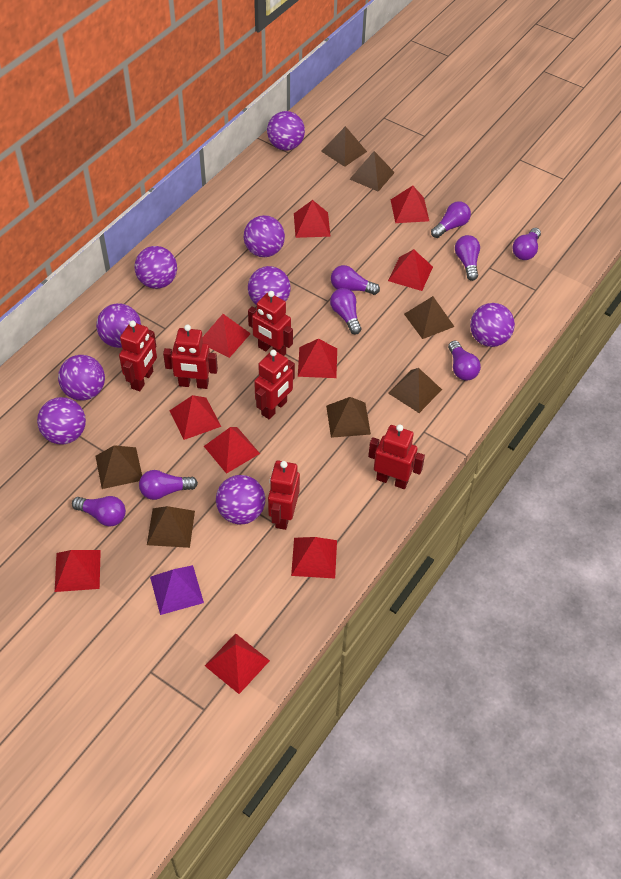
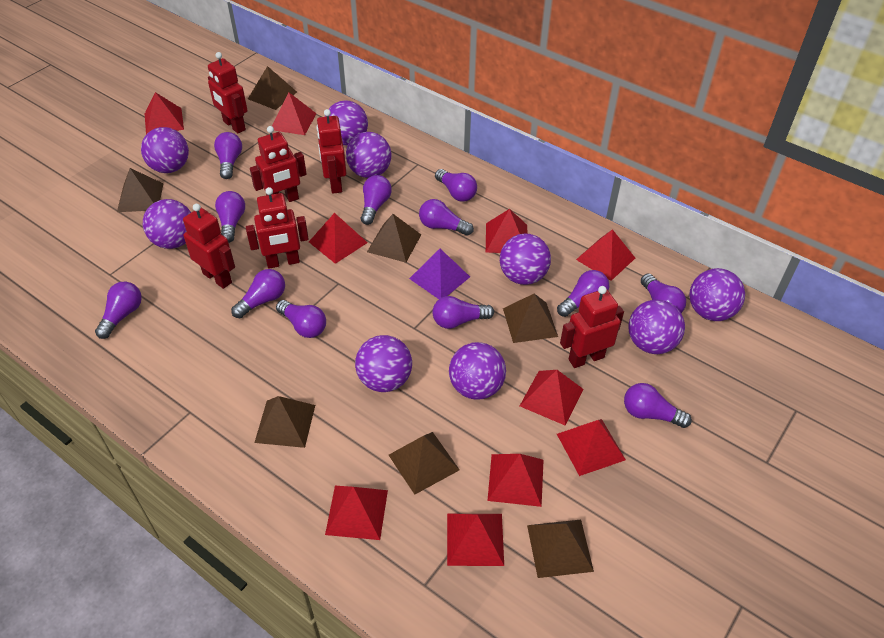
purple light bulb: 8 -> 12

